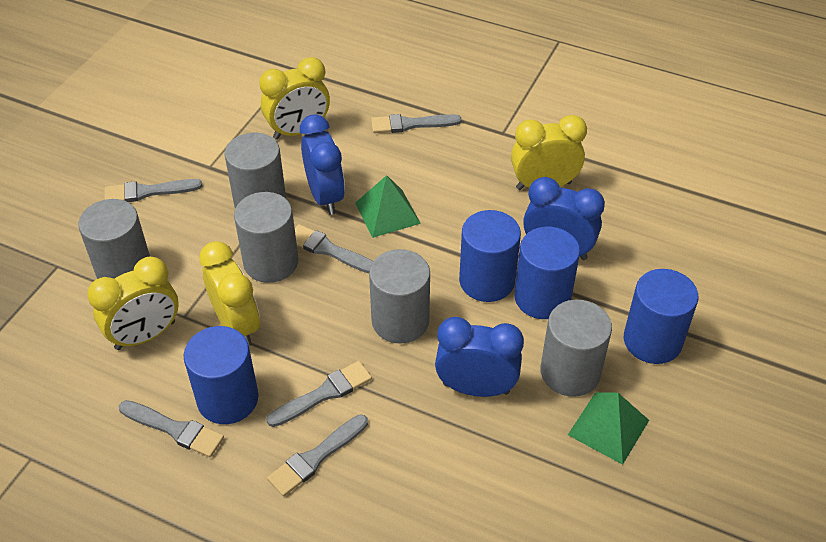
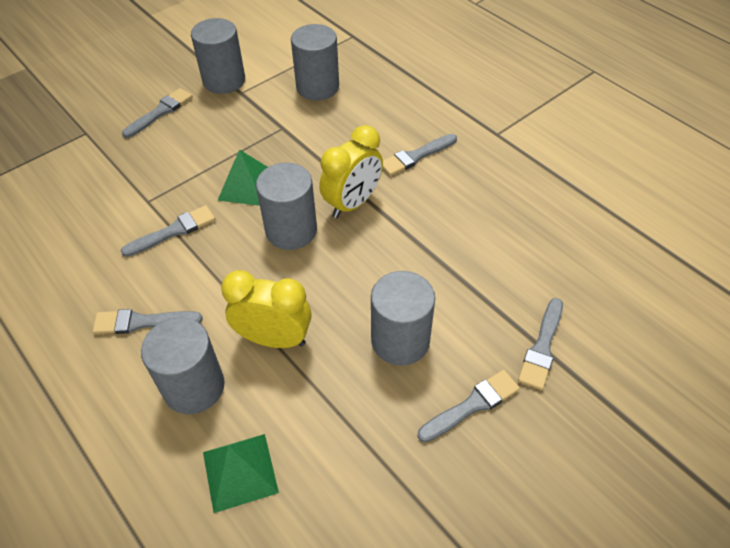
blue clock: 3 -> 0
blue cylinder: 4 -> 0
yellow clock: 4 -> 2

